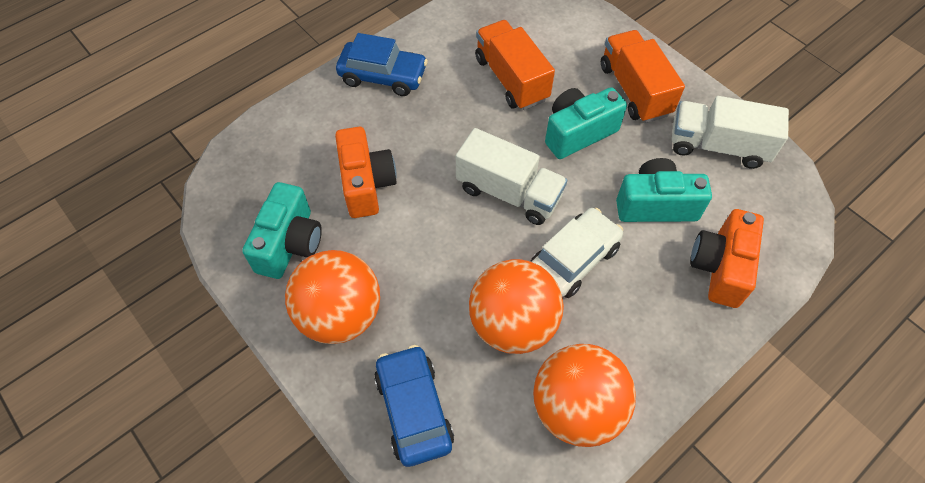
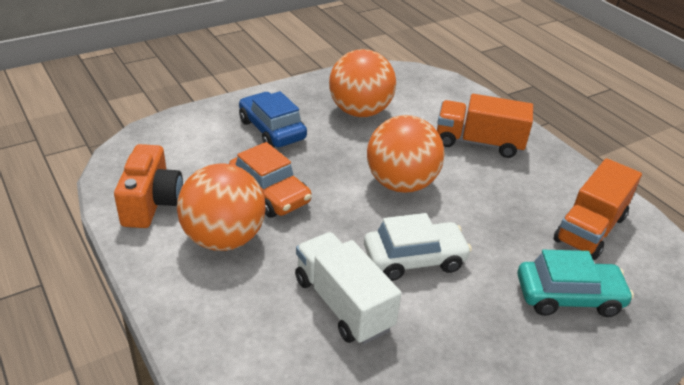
blue car: 2 -> 1
orange camera: 2 -> 1
orange car: 0 -> 1
turquoise camera: 3 -> 0
turquoise car: 0 -> 1
white truck: 2 -> 1

